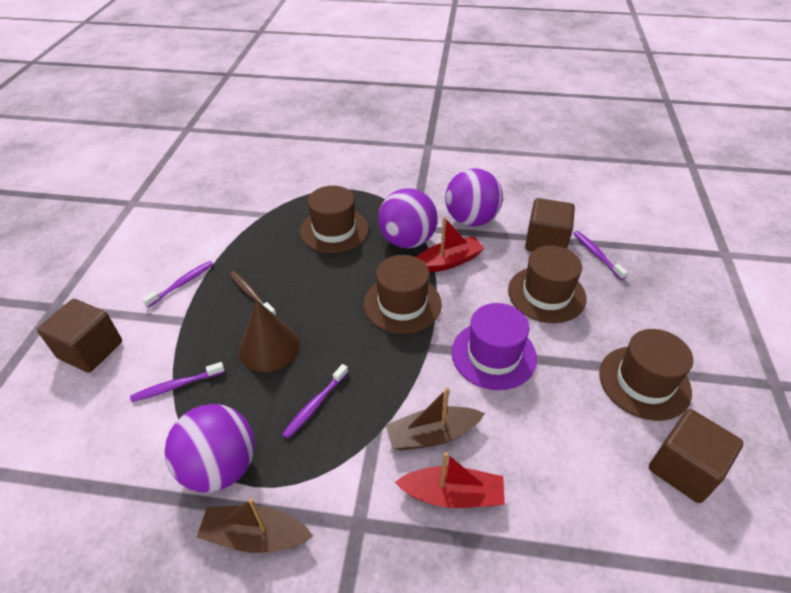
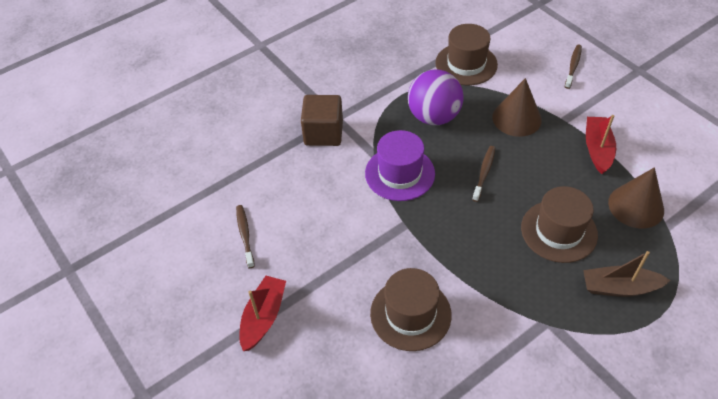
brown boat: 2 -> 1
brown cone: 1 -> 2
brown cube: 3 -> 1
brown hat: 4 -> 3
brown toothbrush: 1 -> 3
purple ball: 3 -> 1
purple toothbrush: 4 -> 0

